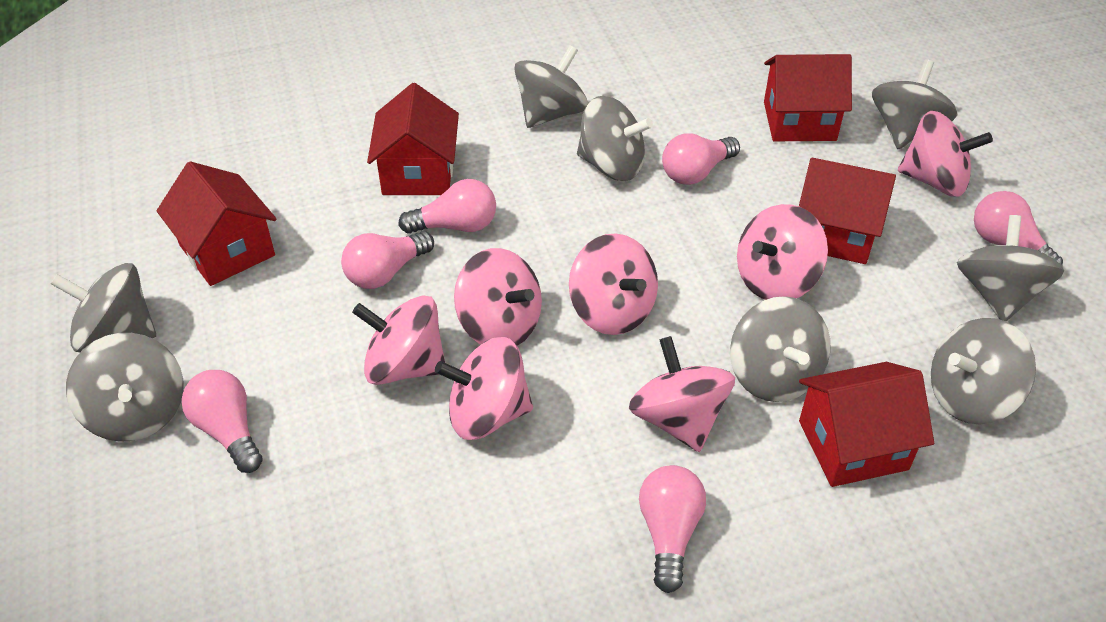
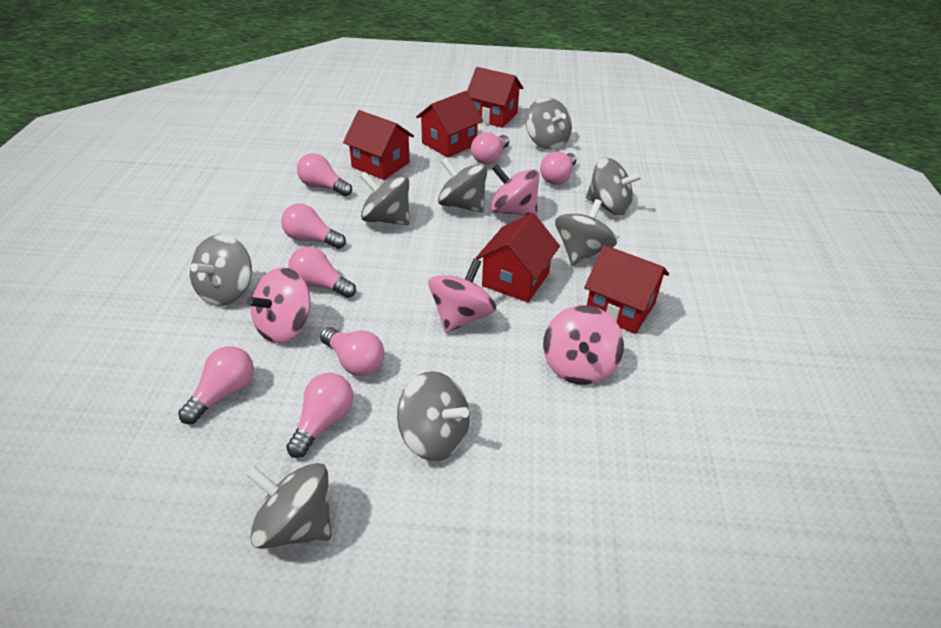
pink light bulb: 6 -> 8
pink spinning top: 7 -> 4

